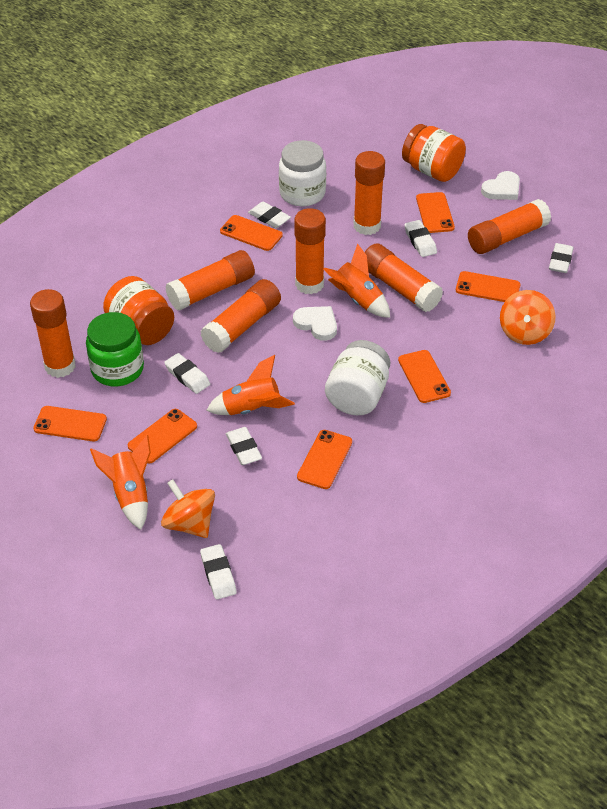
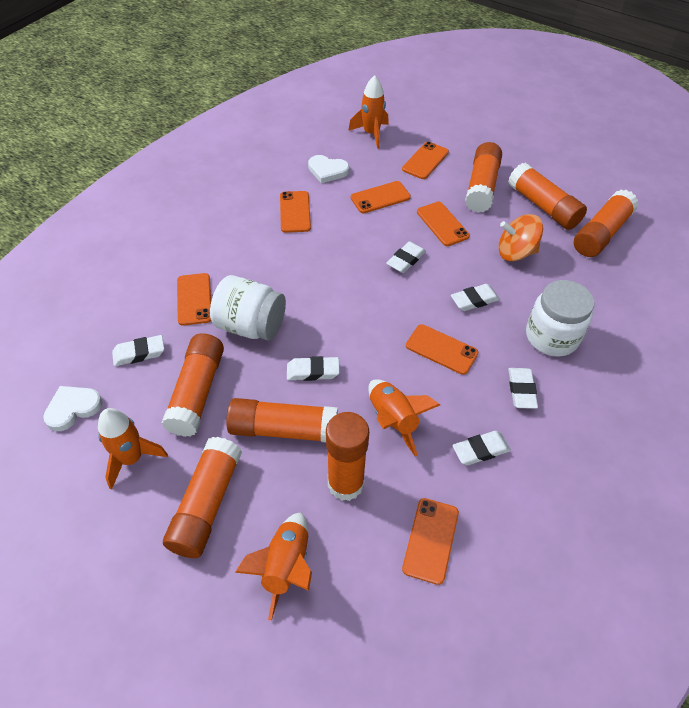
green jar: 1 -> 0
orange jar: 2 -> 0
orange rocket: 3 -> 4
orange spinning top: 2 -> 1

